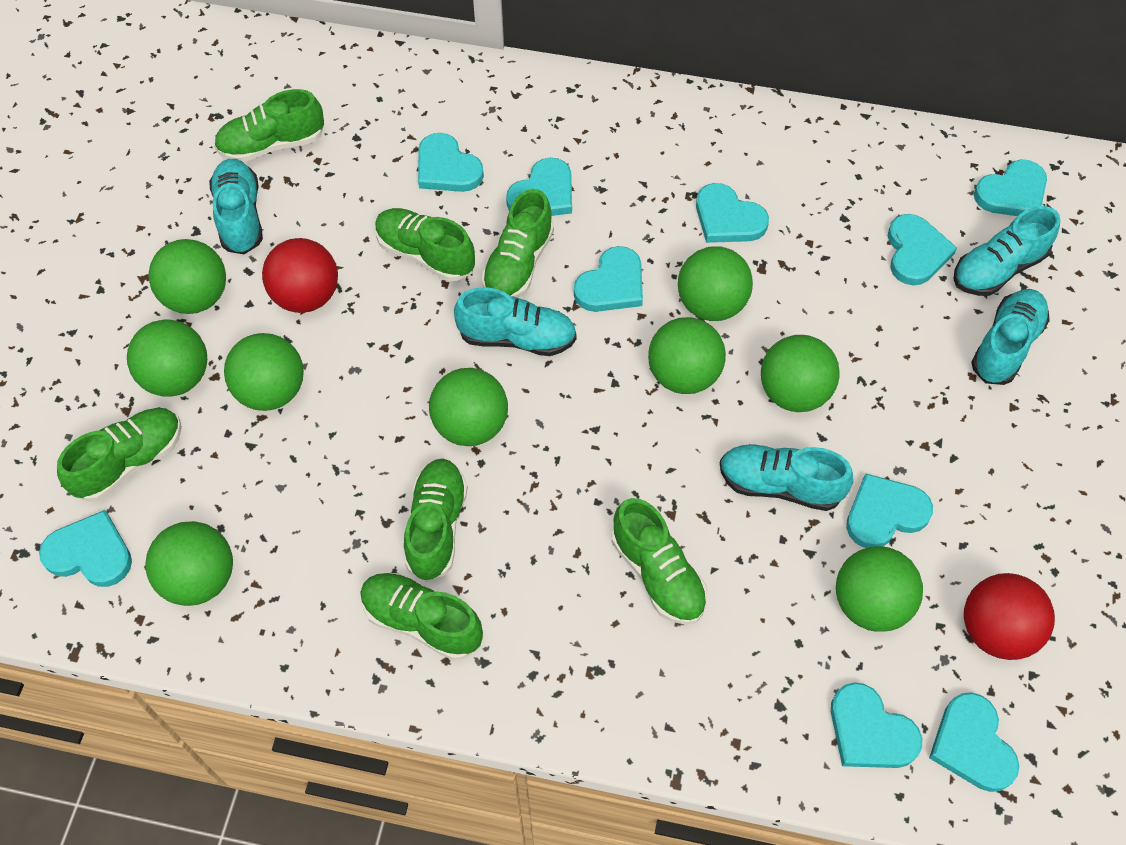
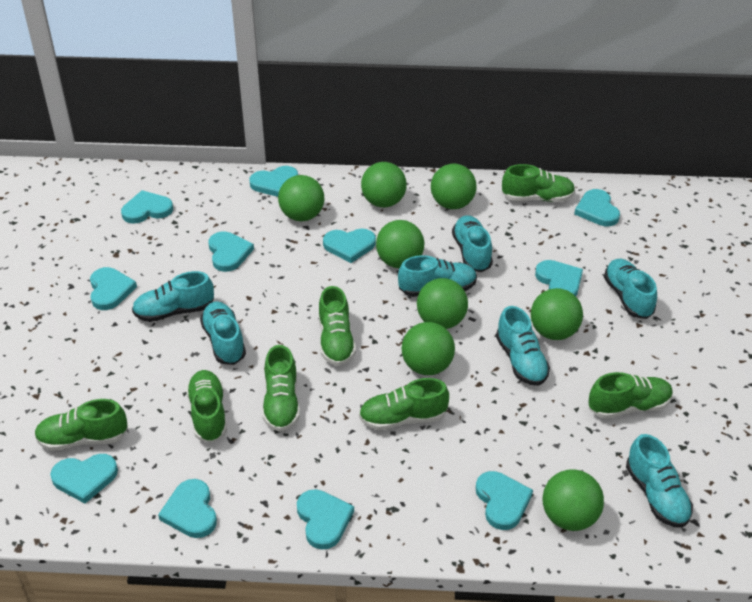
green ball: 9 -> 8
red ball: 2 -> 0
turquoise heart: 10 -> 11
turquoise shoe: 5 -> 7

